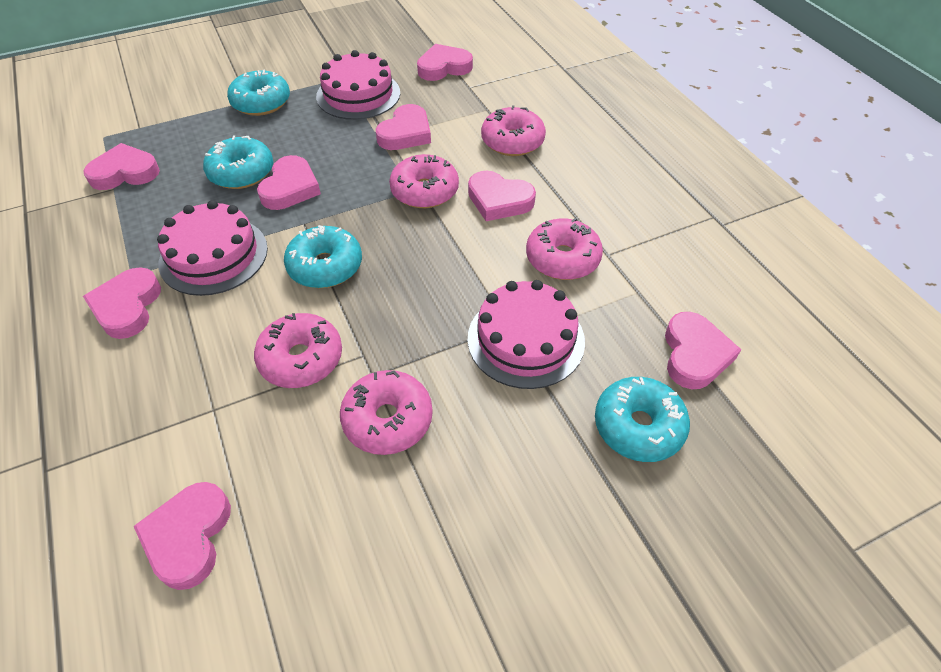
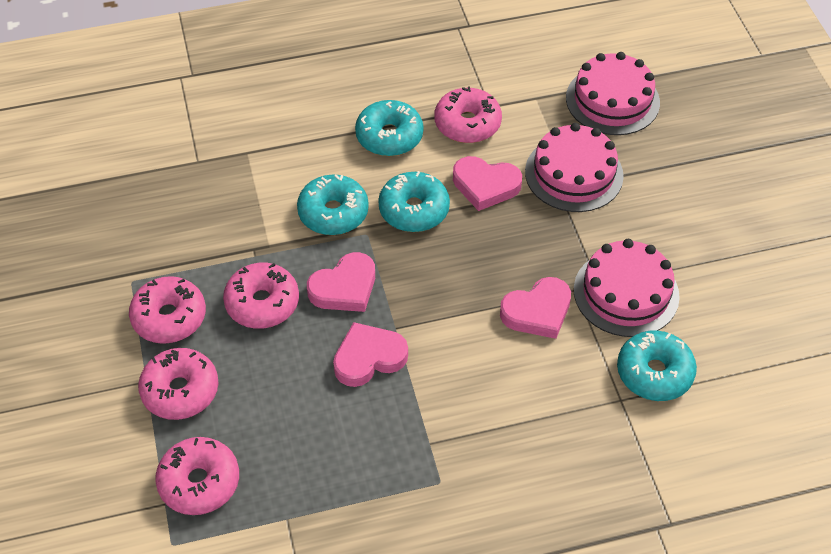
pink heart: 8 -> 4

